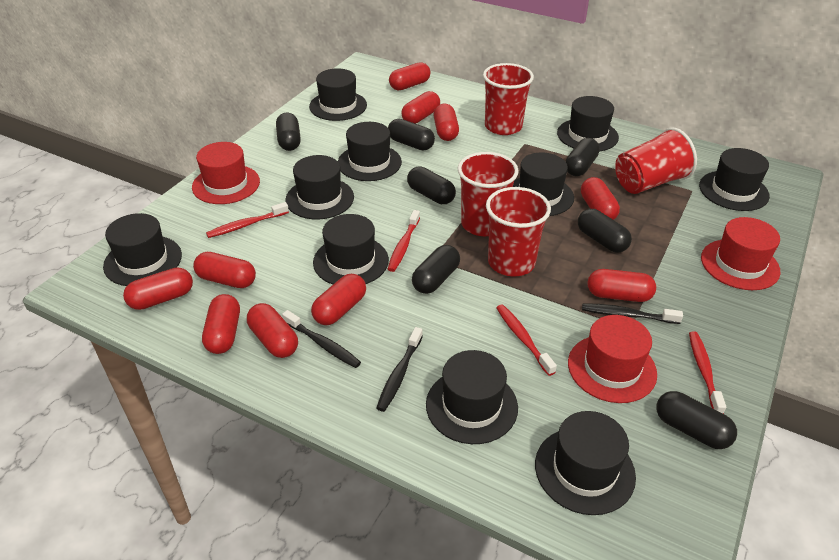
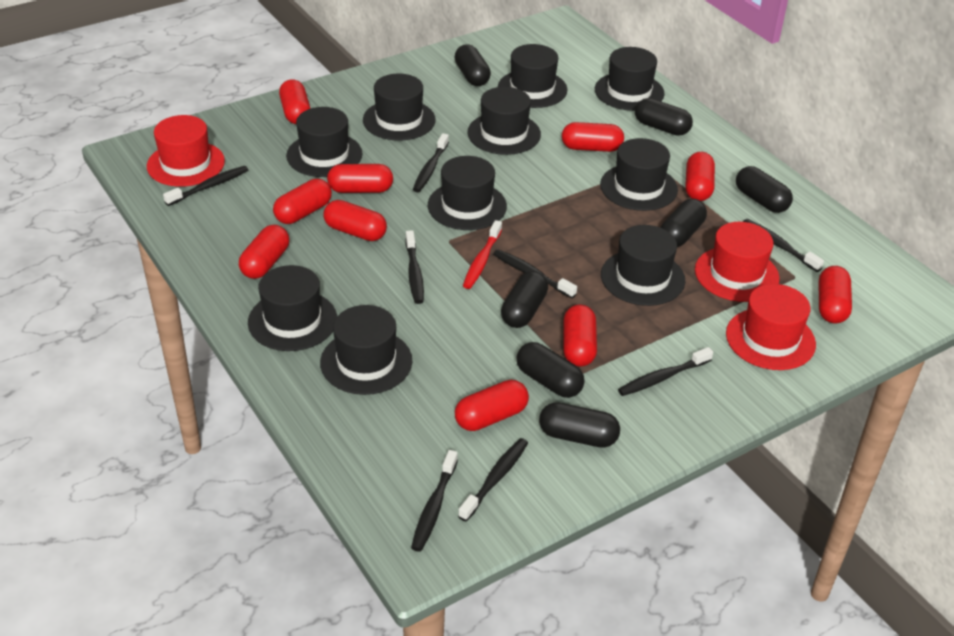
black toothbrush: 3 -> 8
red cup: 4 -> 0
red toothbrush: 4 -> 1

